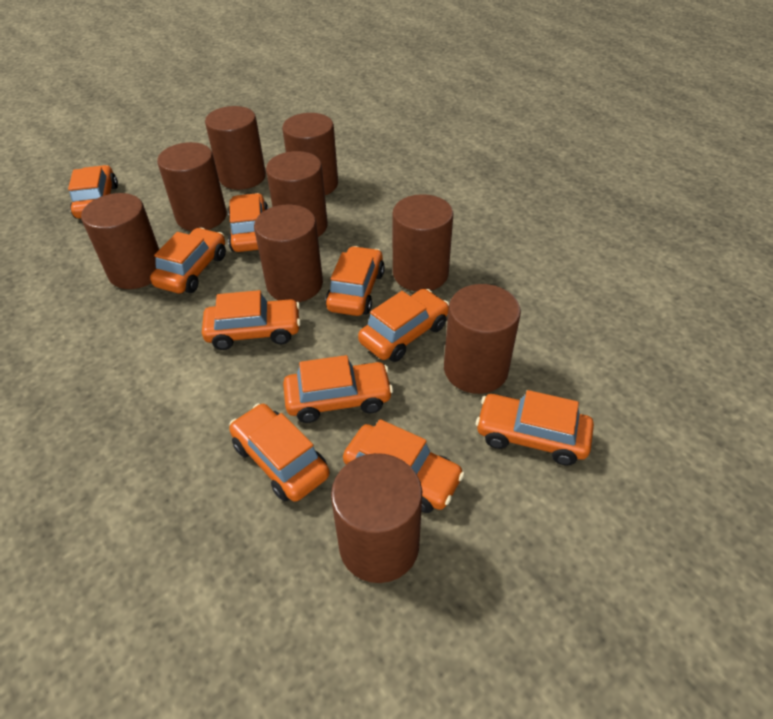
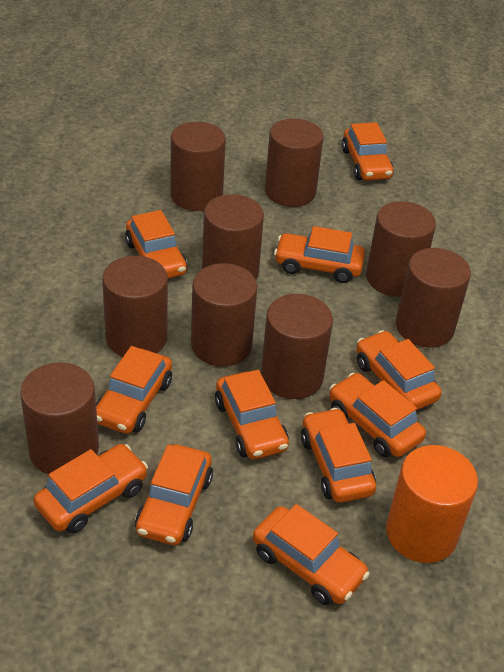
orange car: 10 -> 11
orange cylinder: 0 -> 1

